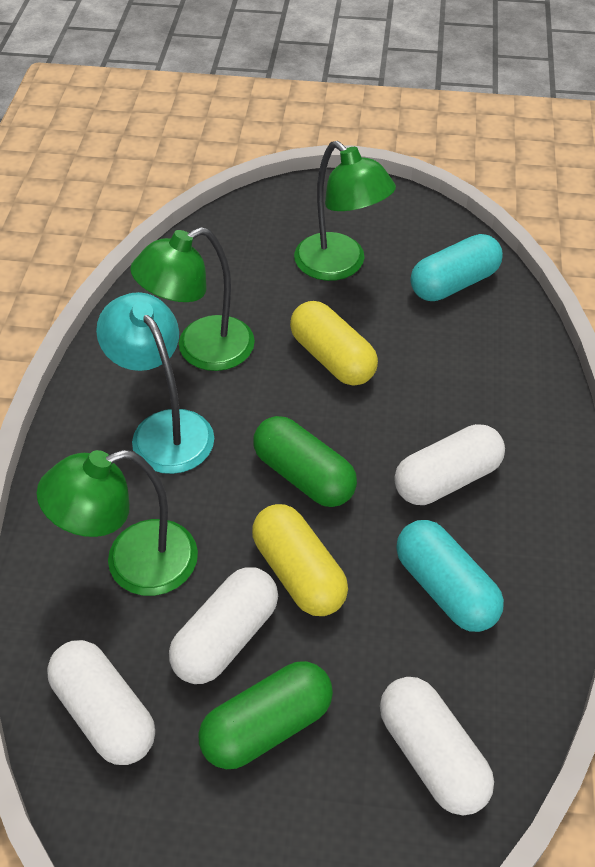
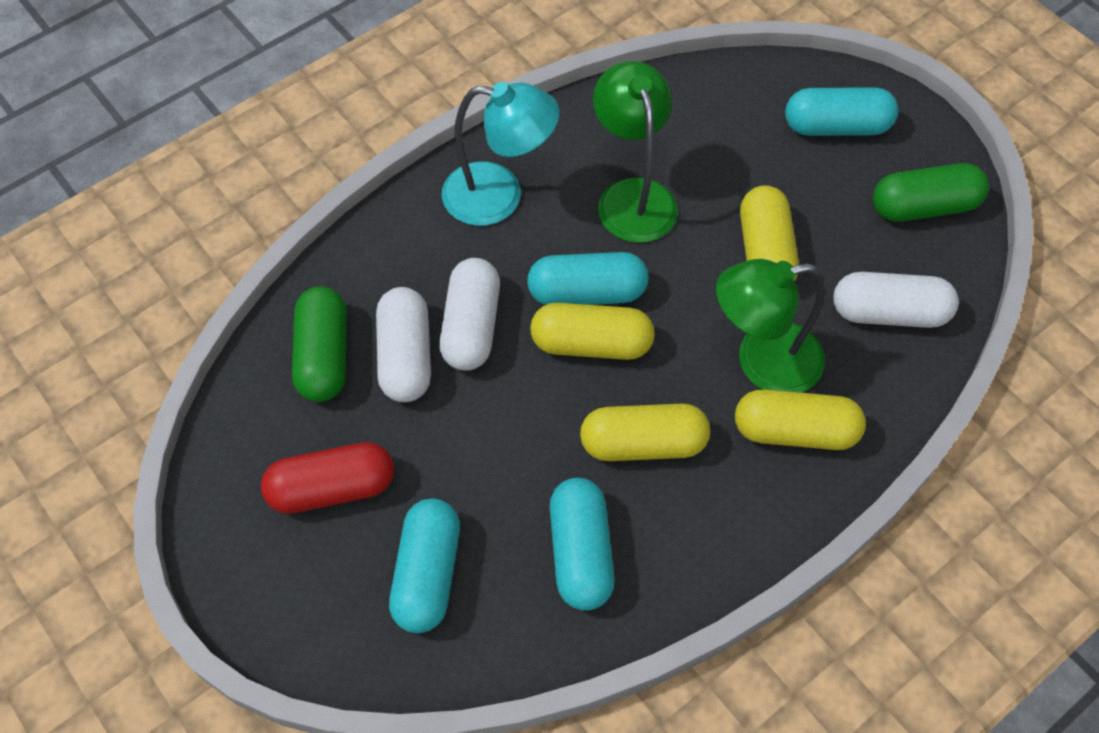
green lamp: 3 -> 2
red capsule: 0 -> 1
turquoise capsule: 2 -> 4
white capsule: 4 -> 3
yellow capsule: 2 -> 4

